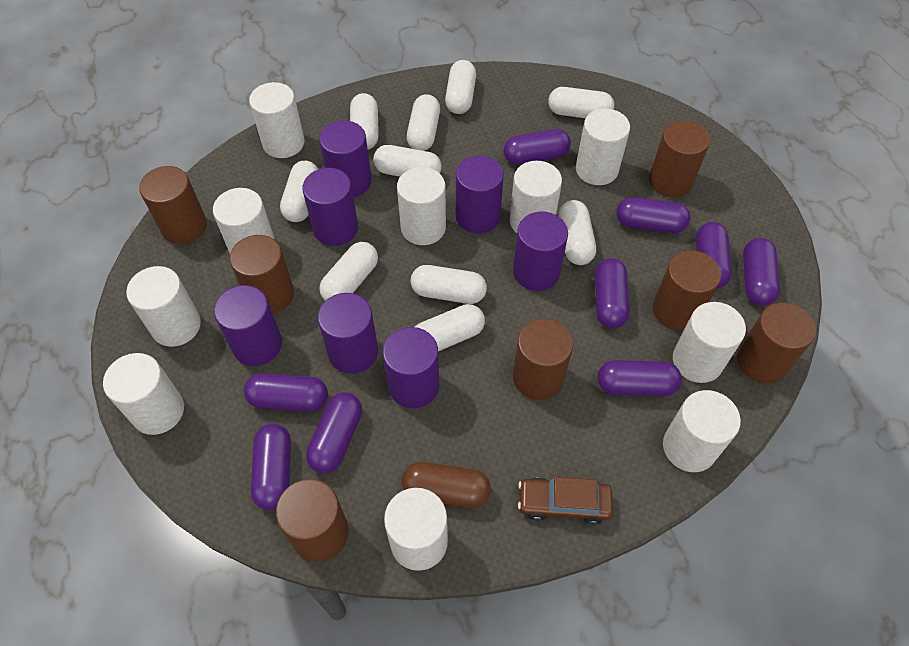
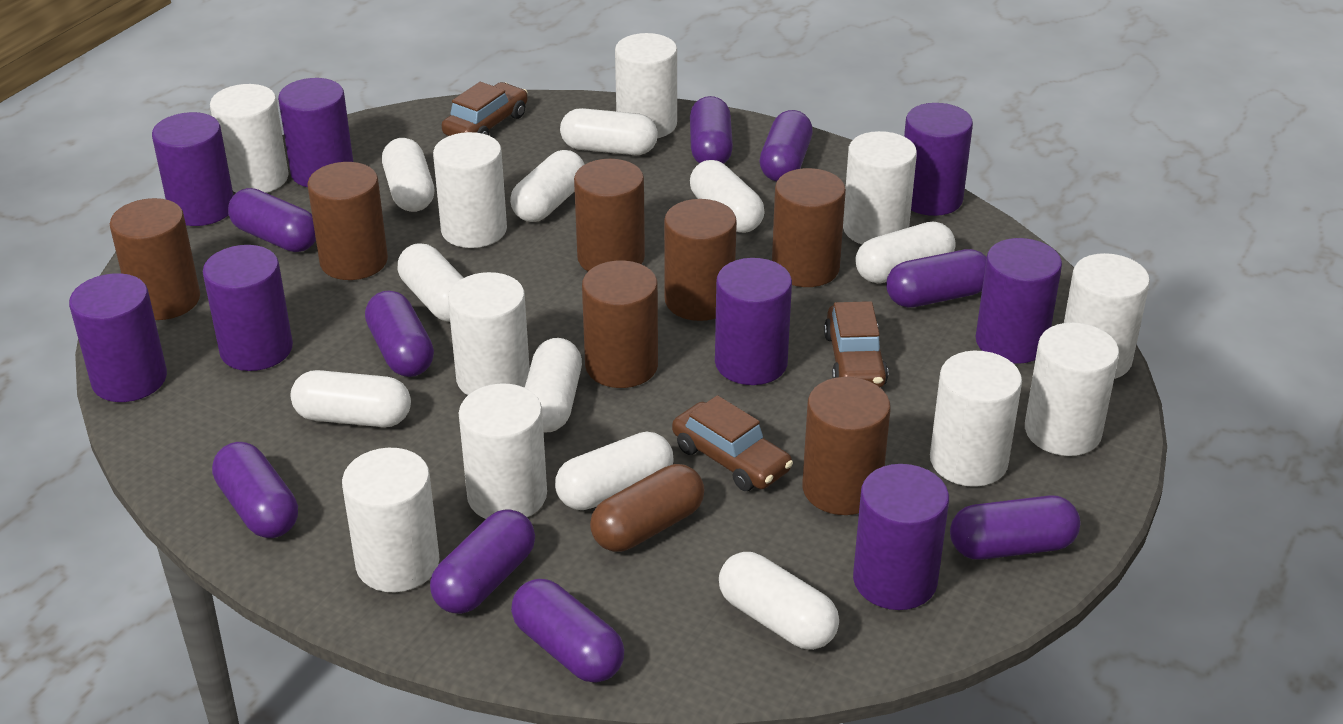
brown car: 1 -> 3
purple cylinder: 7 -> 8

